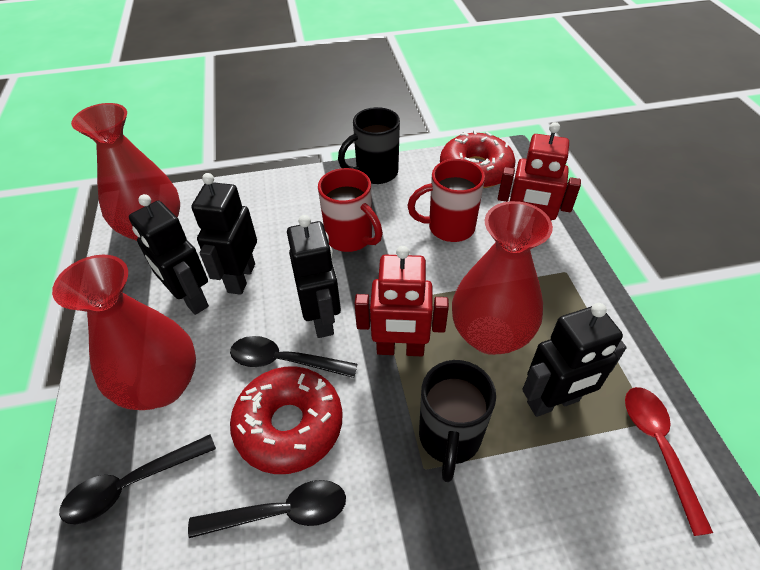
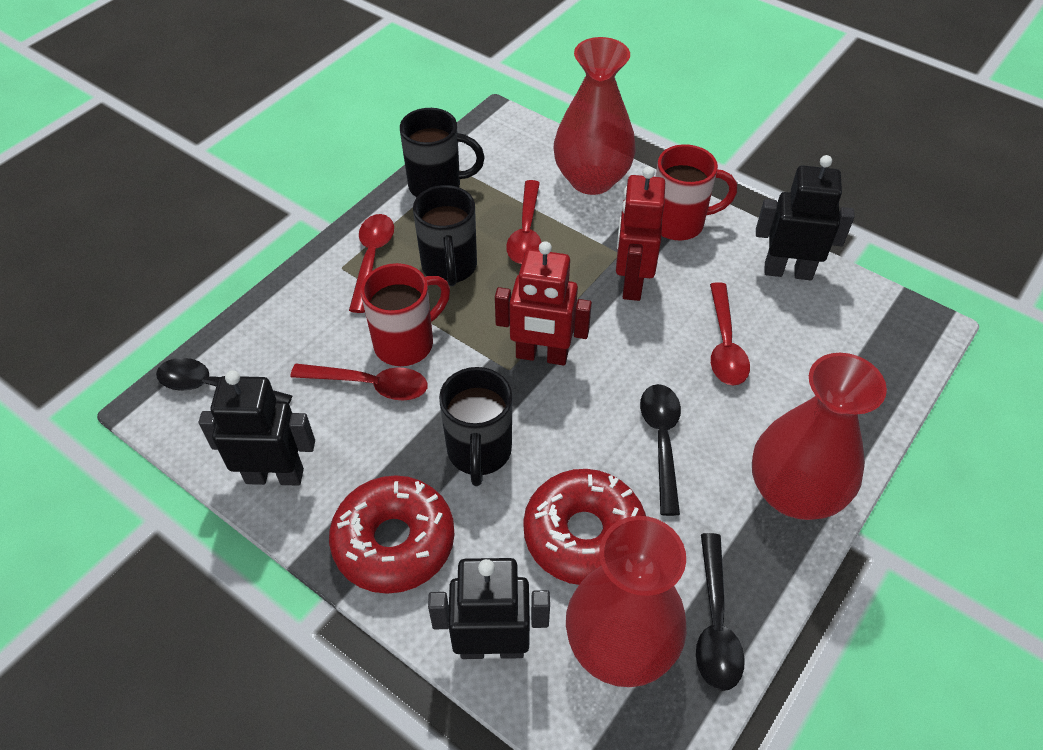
black mug: 2 -> 3
black robot: 4 -> 3
red spoon: 1 -> 4

